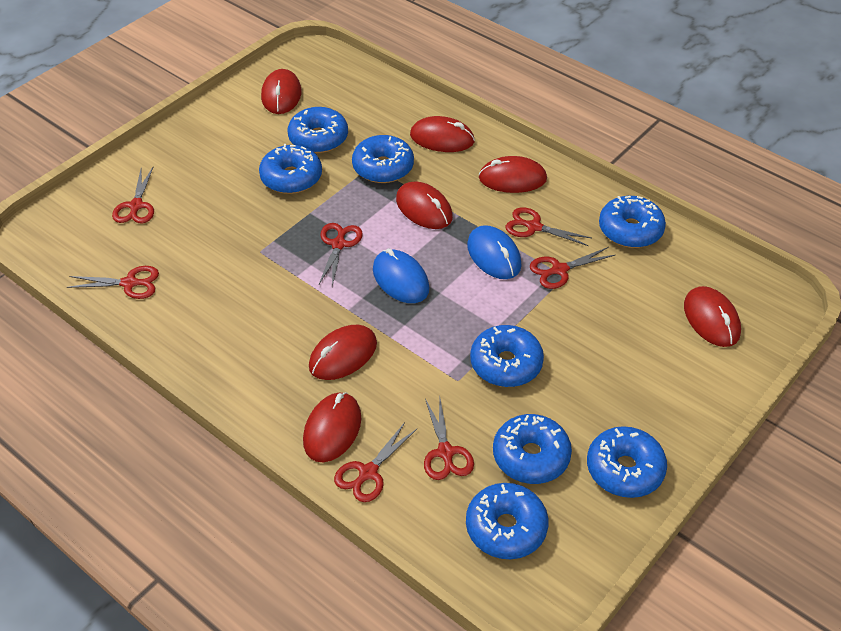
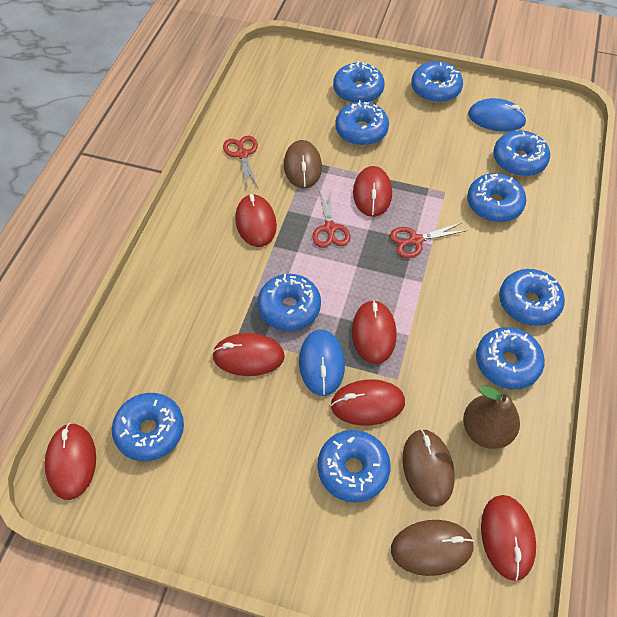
blue donut: 8 -> 10
brown mouse: 0 -> 3
brown pear: 0 -> 1
red scissors: 7 -> 3

